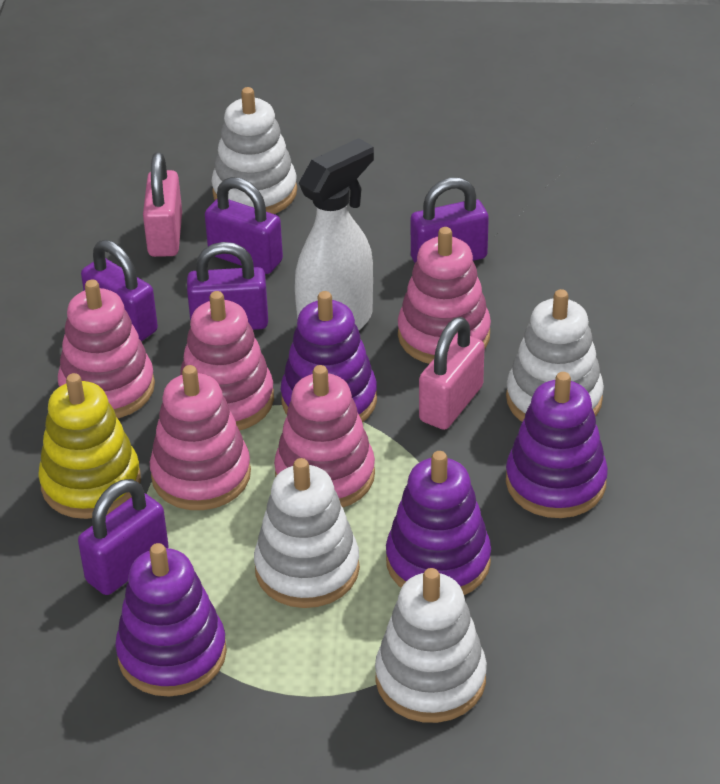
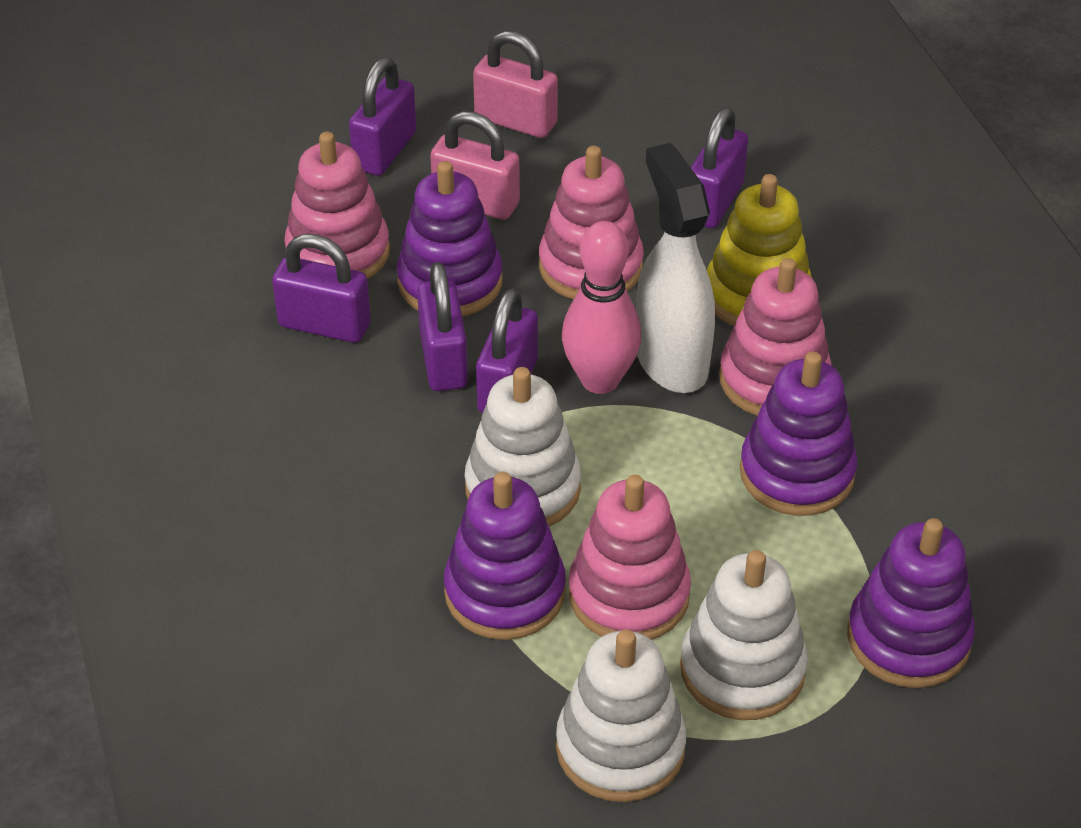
pink bowling pin: 0 -> 1
pink stacking toy: 5 -> 4
white stacking toy: 4 -> 3

